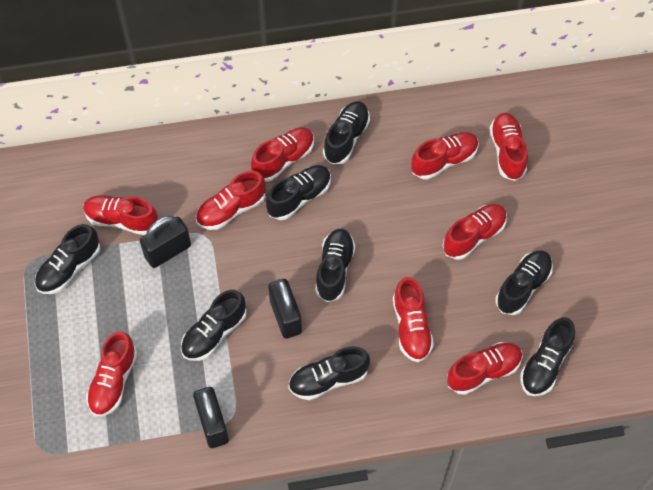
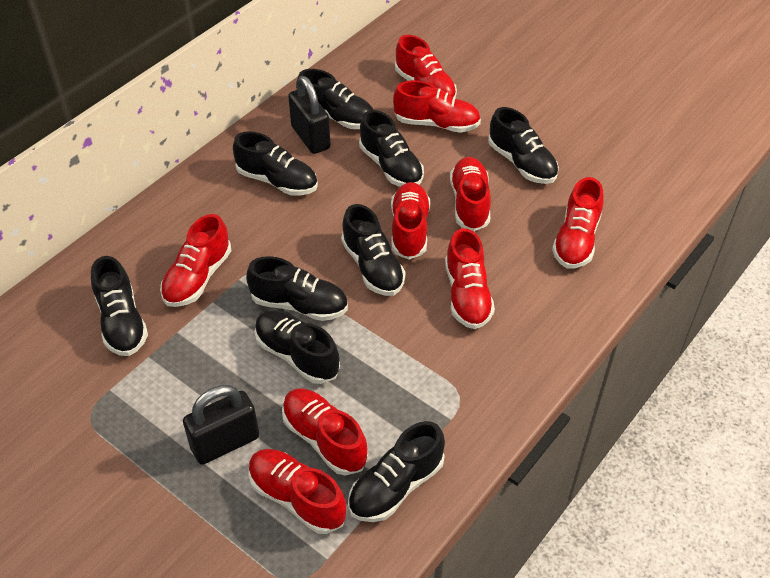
black padlock: 3 -> 2
black shoe: 8 -> 9

